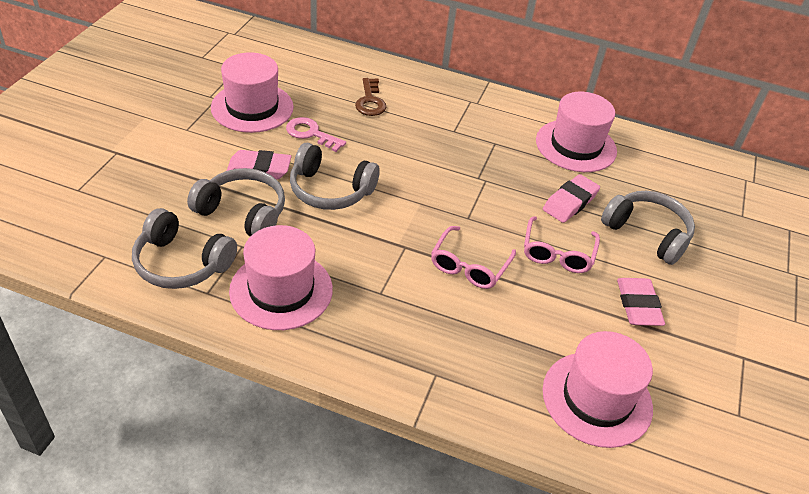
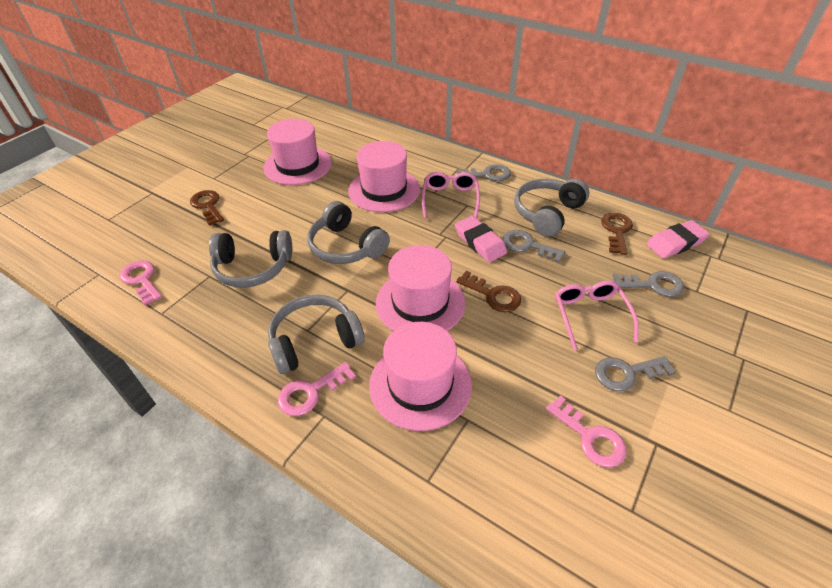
brown key: 1 -> 3
grey key: 0 -> 4
pink eraser: 3 -> 2
pink key: 1 -> 3

